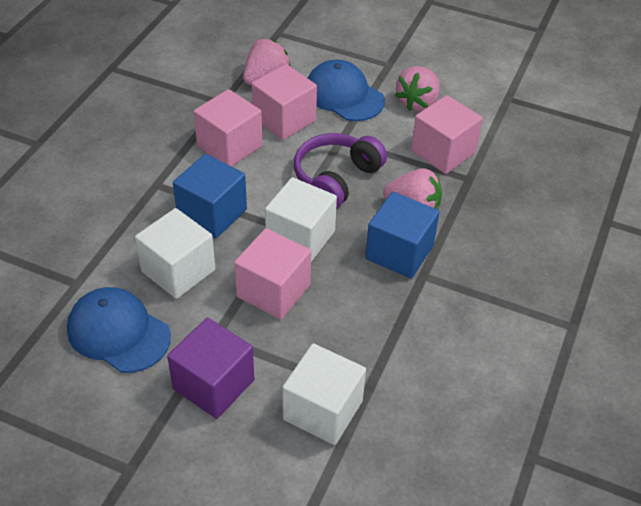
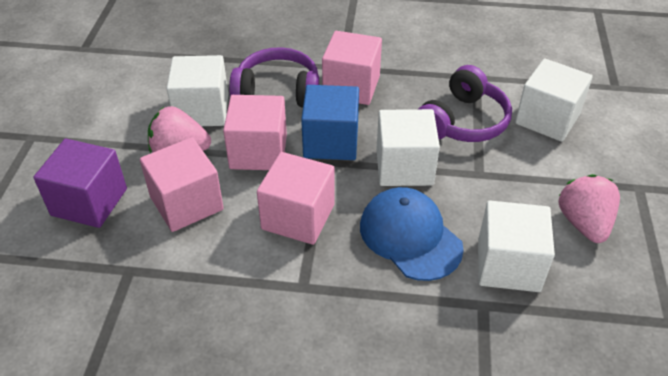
blue cap: 2 -> 1
blue cube: 2 -> 1
pink strawberry: 3 -> 2
purple headphones: 1 -> 2
white cube: 3 -> 4

